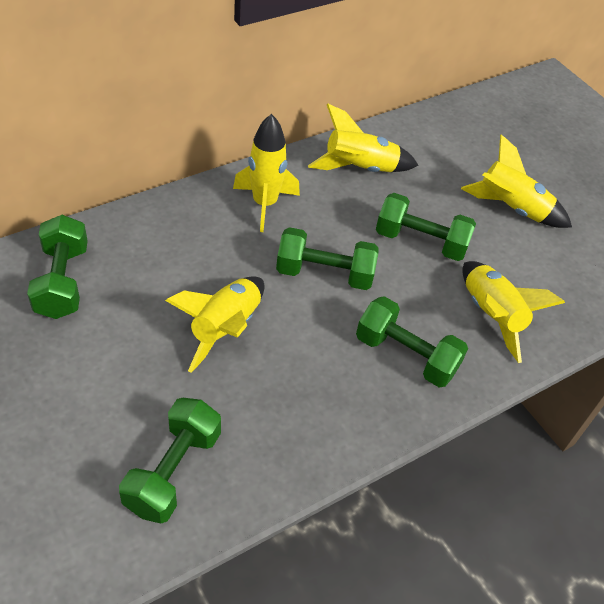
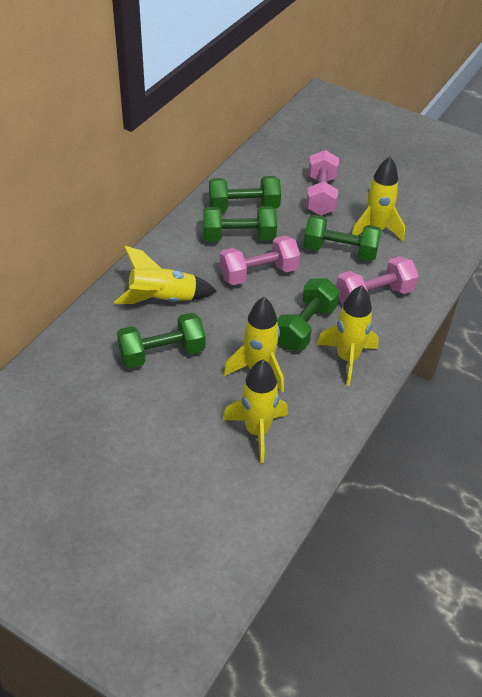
pink dumbbell: 0 -> 3

